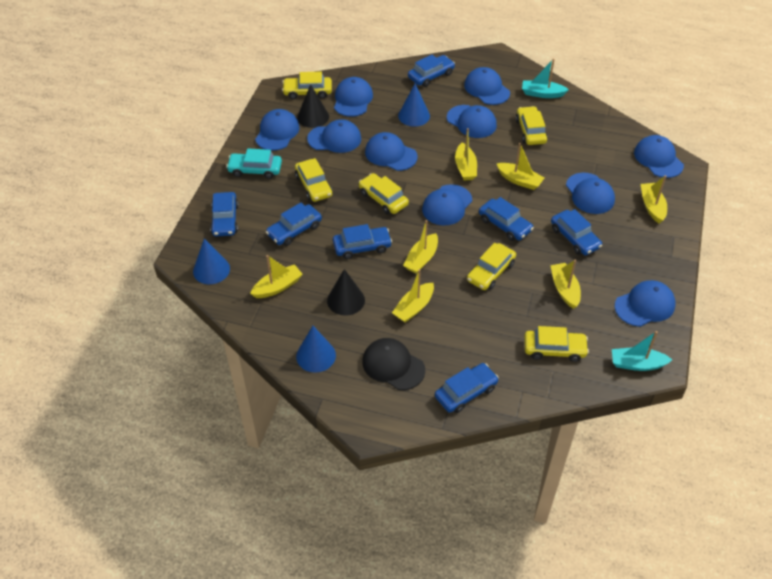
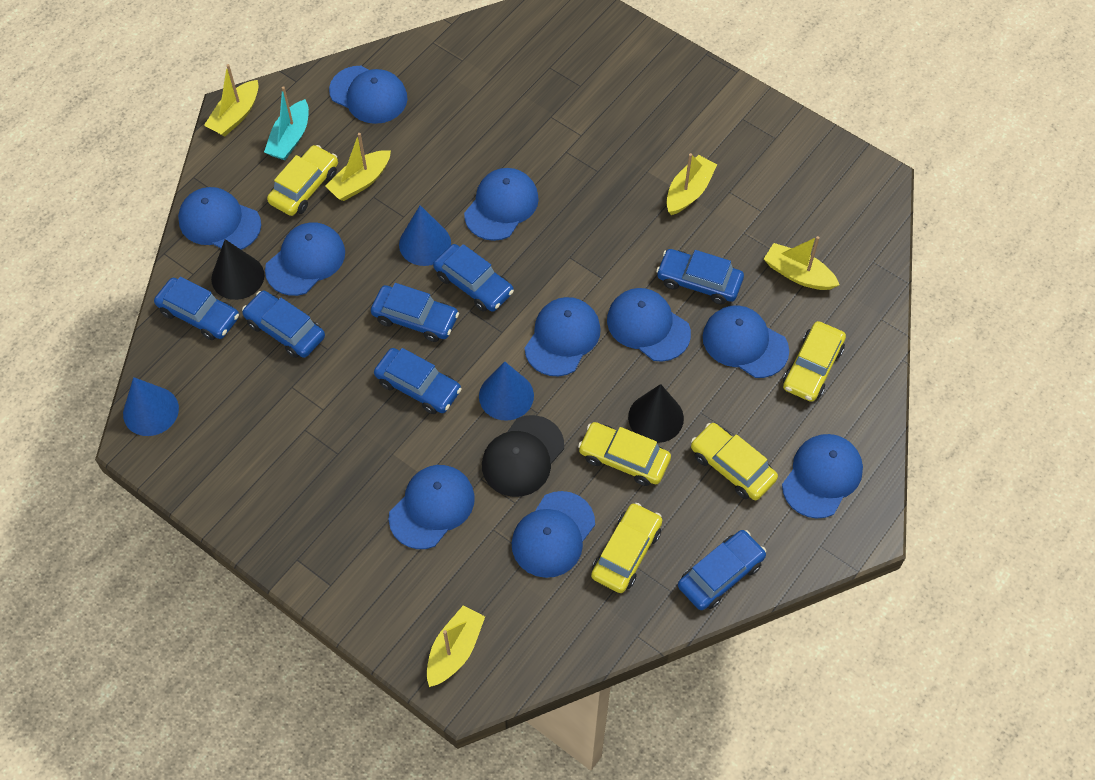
turquoise boat: 2 -> 1
turquoise car: 1 -> 0
yellow boat: 7 -> 5
yellow car: 6 -> 5

